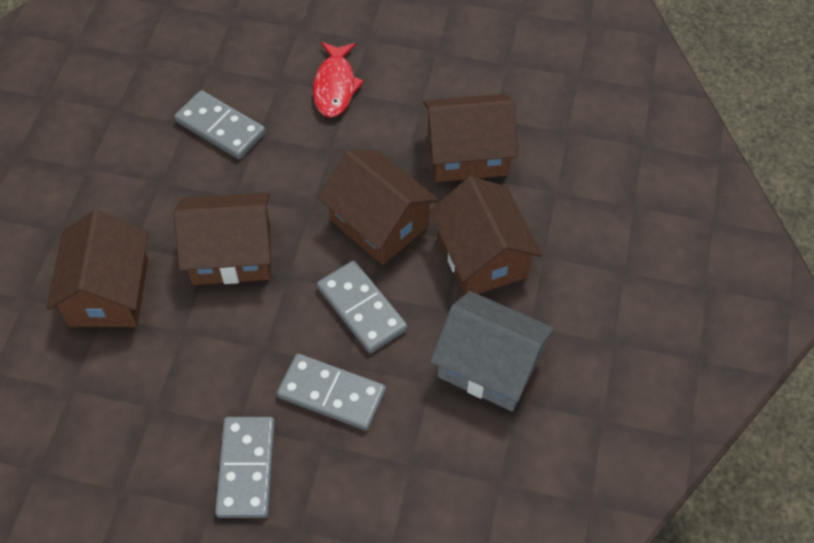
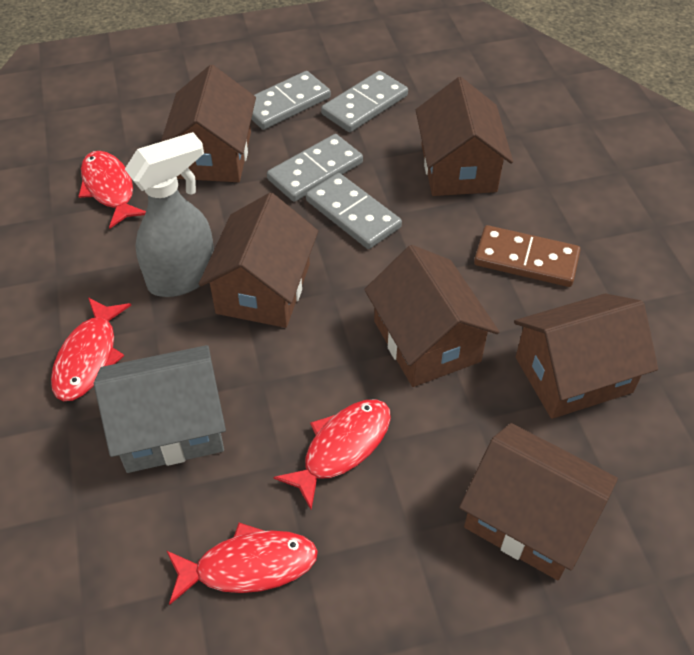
brown domino: 0 -> 1
brown house: 5 -> 6
grey spray bottle: 0 -> 1
red fish: 1 -> 4

